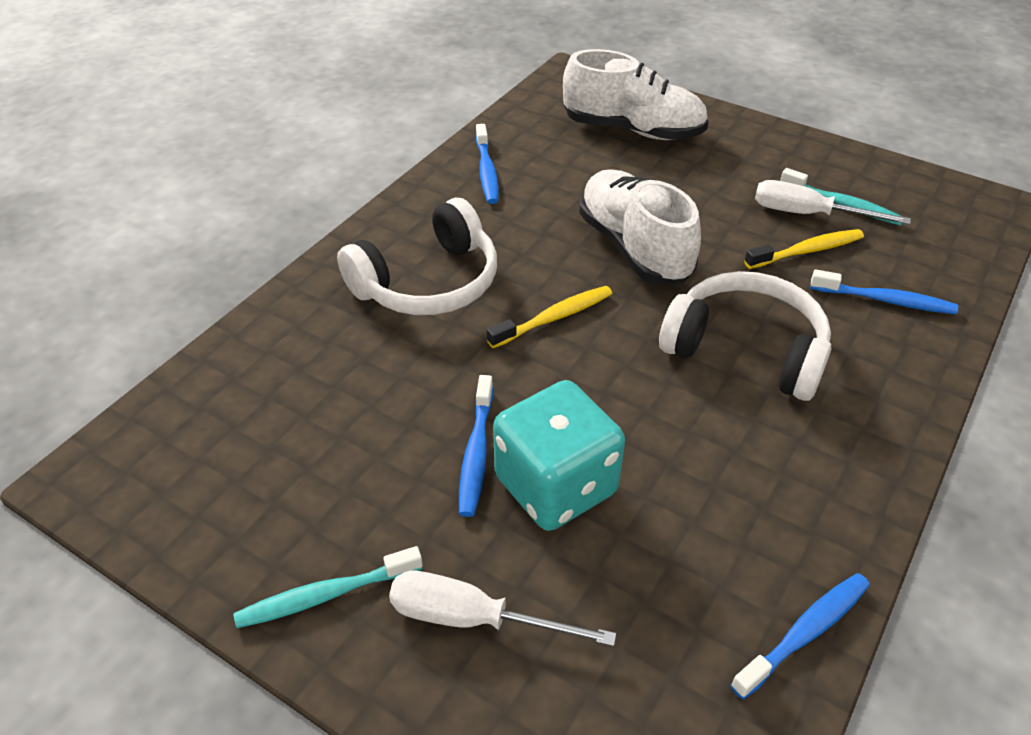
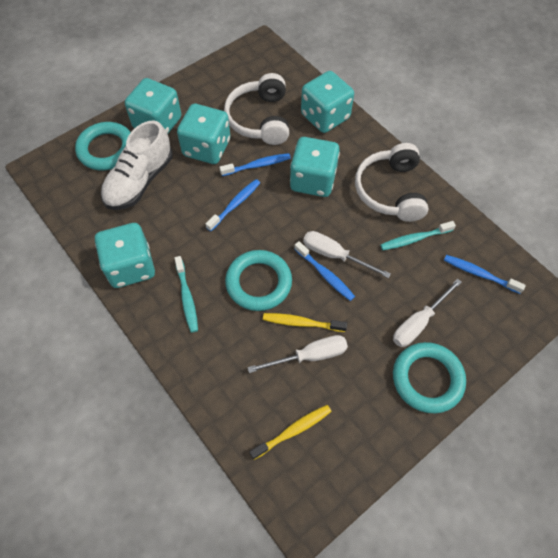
turquoise dice: 1 -> 5
turquoise ring: 0 -> 3
white screwdriver: 2 -> 3
white shoe: 2 -> 1

